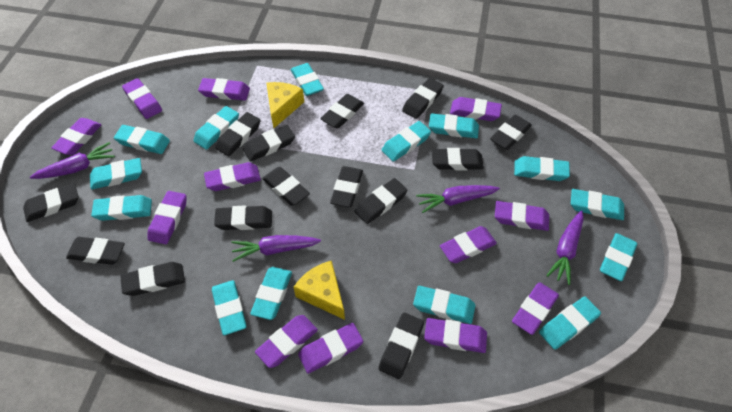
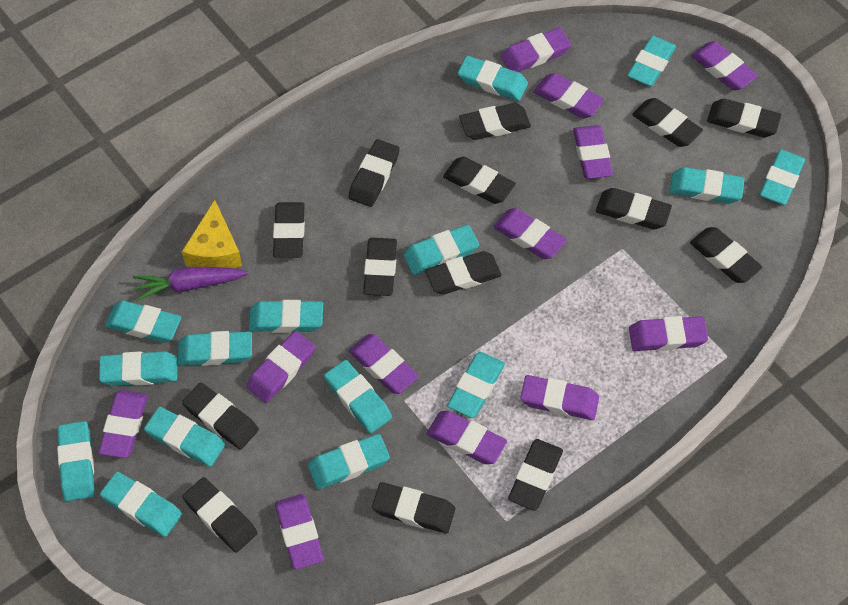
purple carrot: 4 -> 1
turquoise eraser: 14 -> 15
yellow cheese: 2 -> 1

